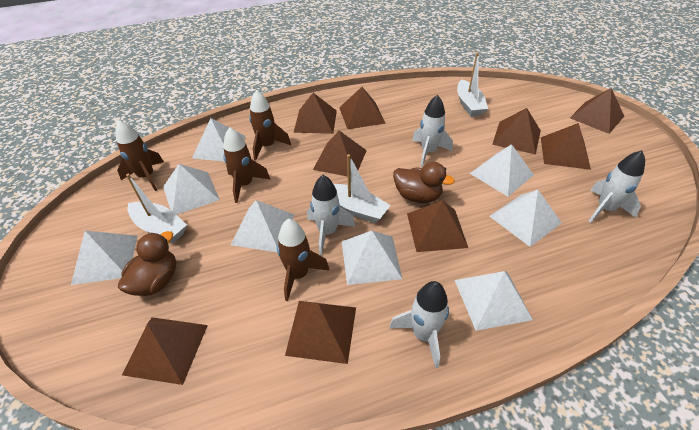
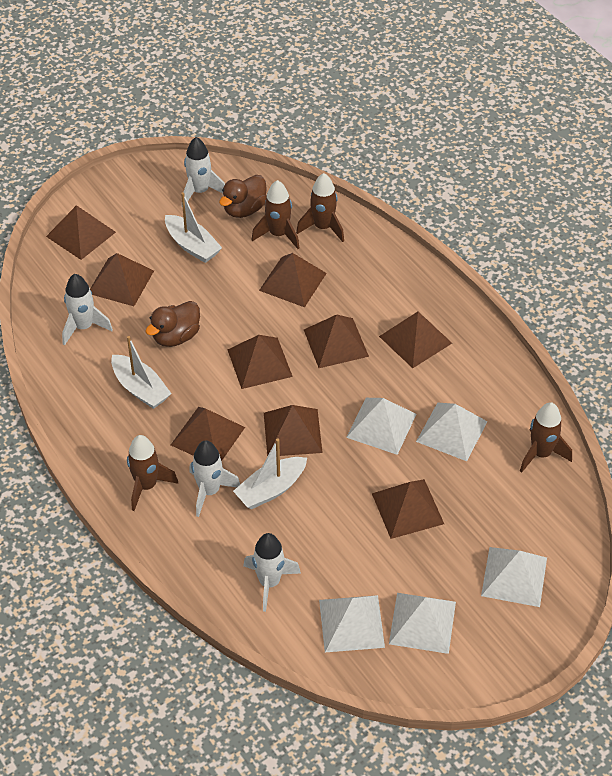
white pyramid: 8 -> 5

